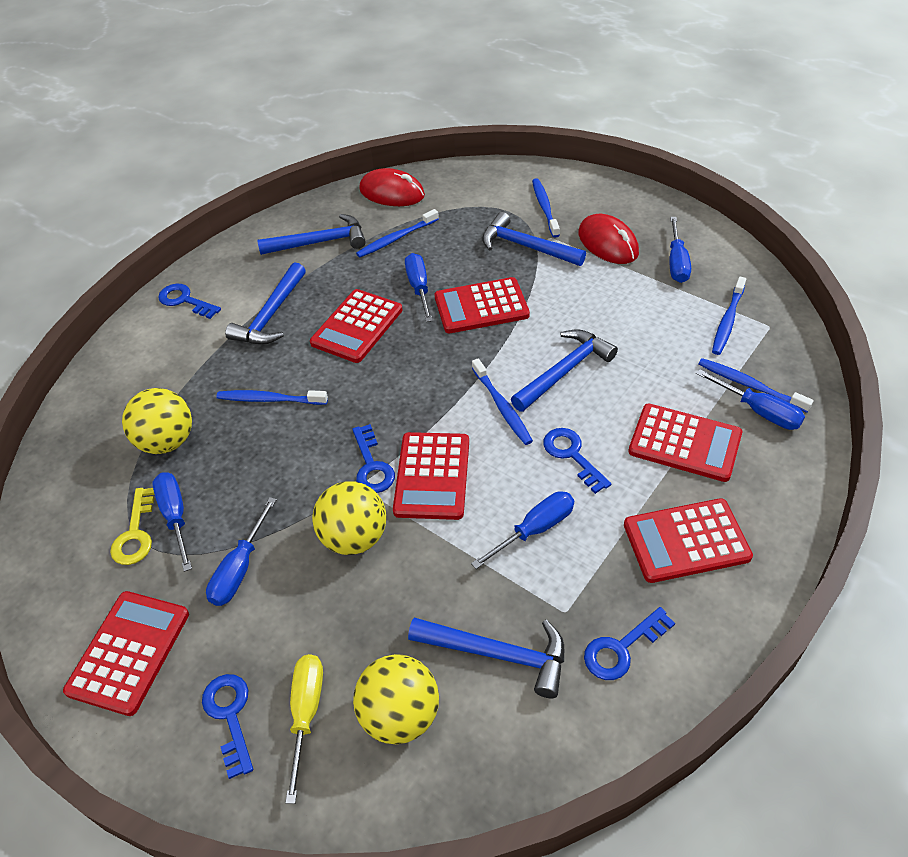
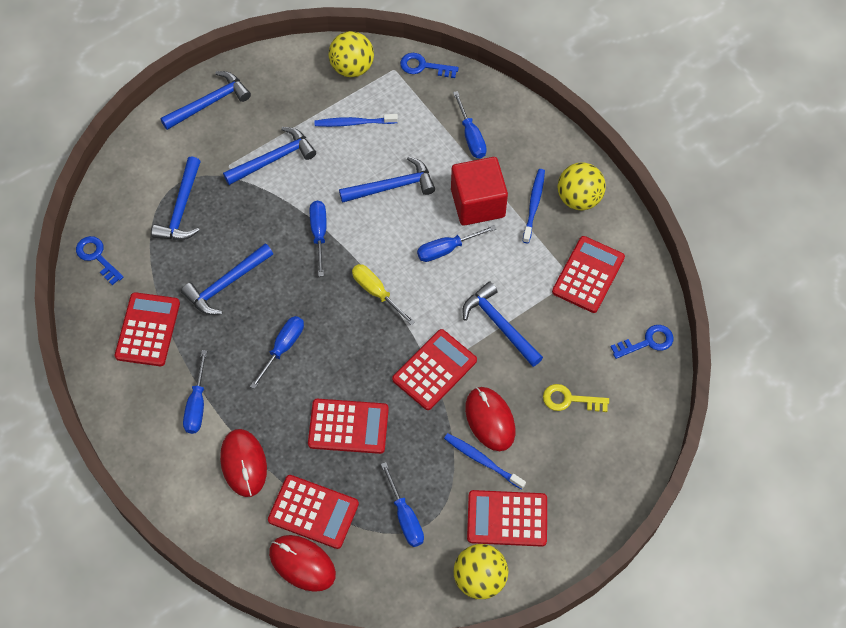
blue hammer: 5 -> 6
blue key: 5 -> 3
blue toothbrush: 6 -> 3
red cube: 0 -> 1
red mouse: 2 -> 3

